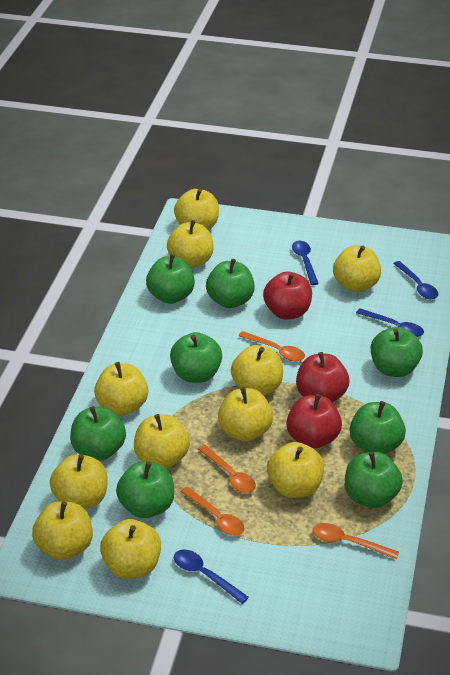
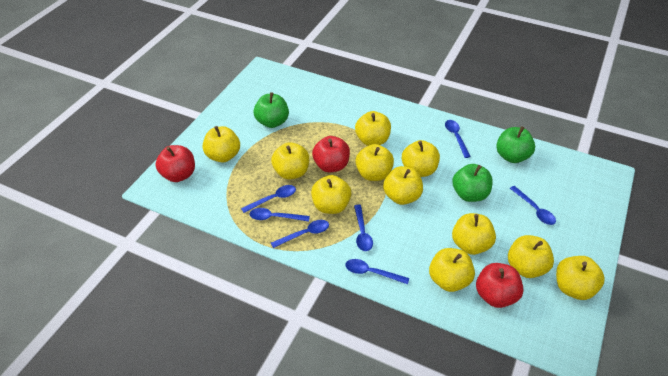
blue spoon: 4 -> 7
green apple: 8 -> 3
orange spoon: 4 -> 0

